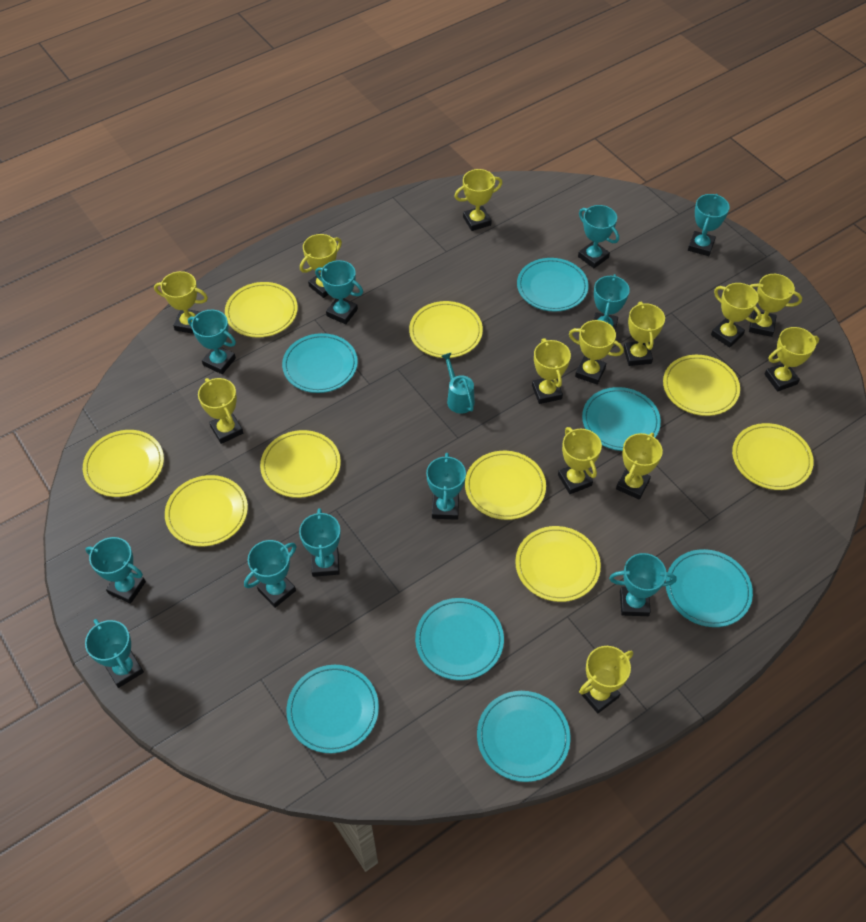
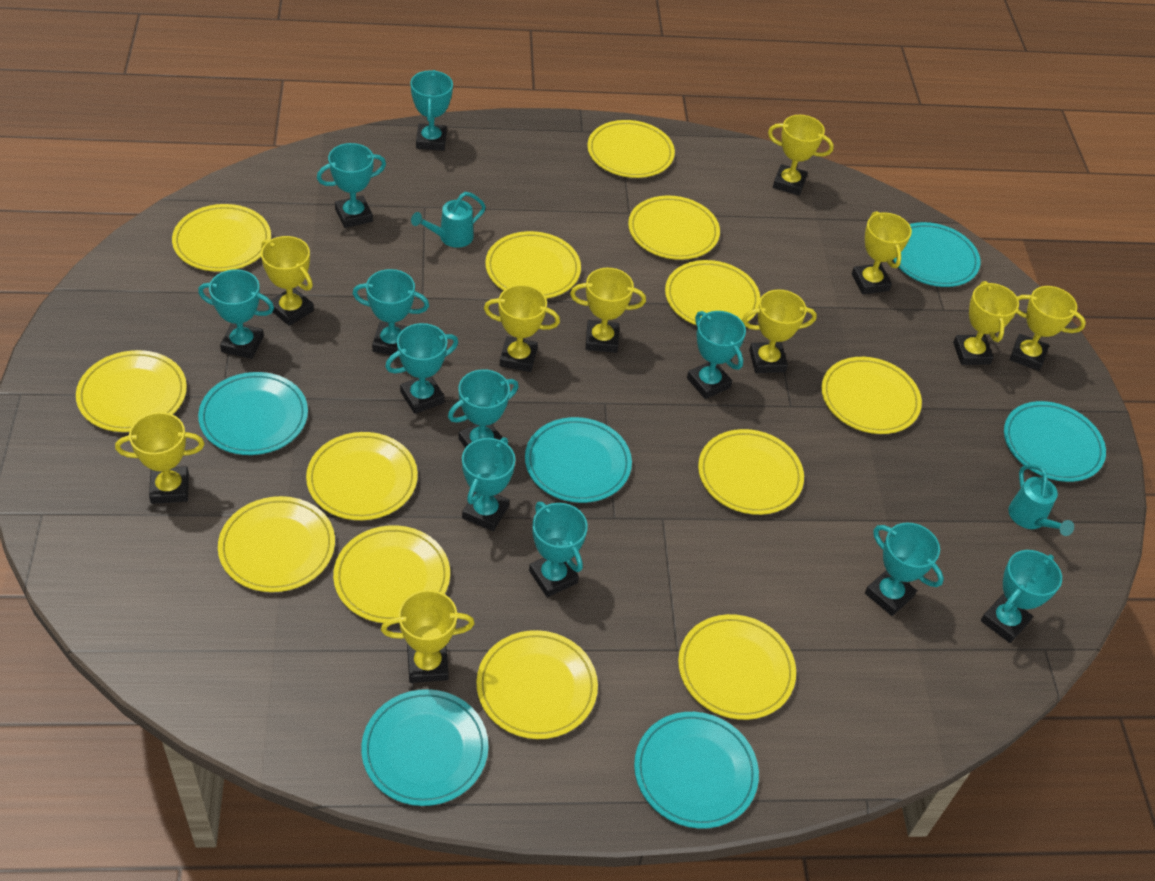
turquoise plate: 7 -> 6
turquoise watering can: 1 -> 2
yellow plate: 9 -> 13
yellow trophy: 13 -> 10

